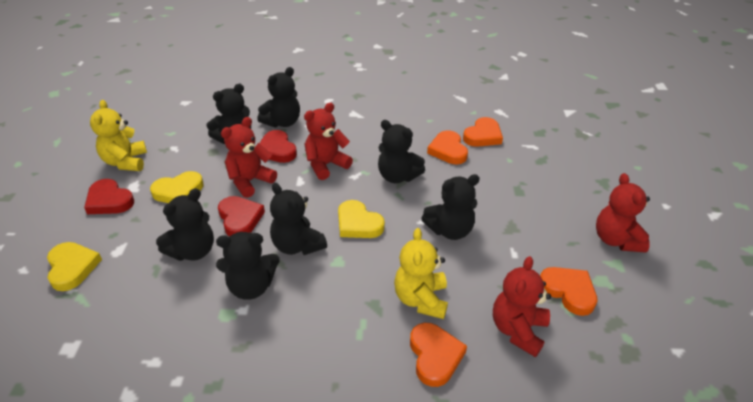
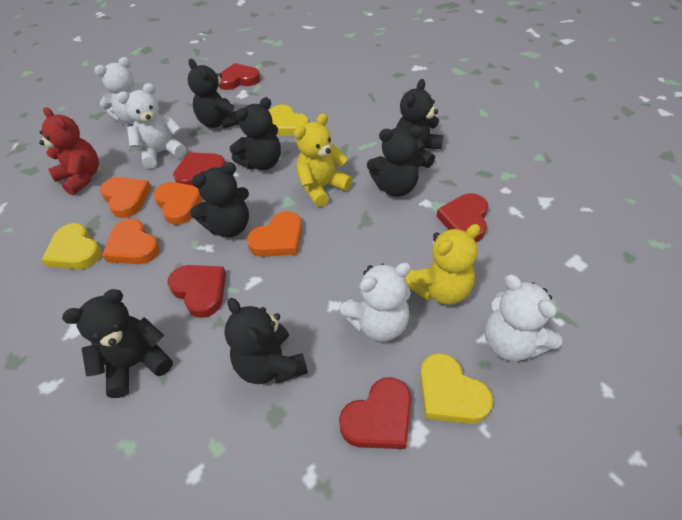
red heart: 3 -> 5
red teddy bear: 4 -> 1
white teddy bear: 0 -> 4

